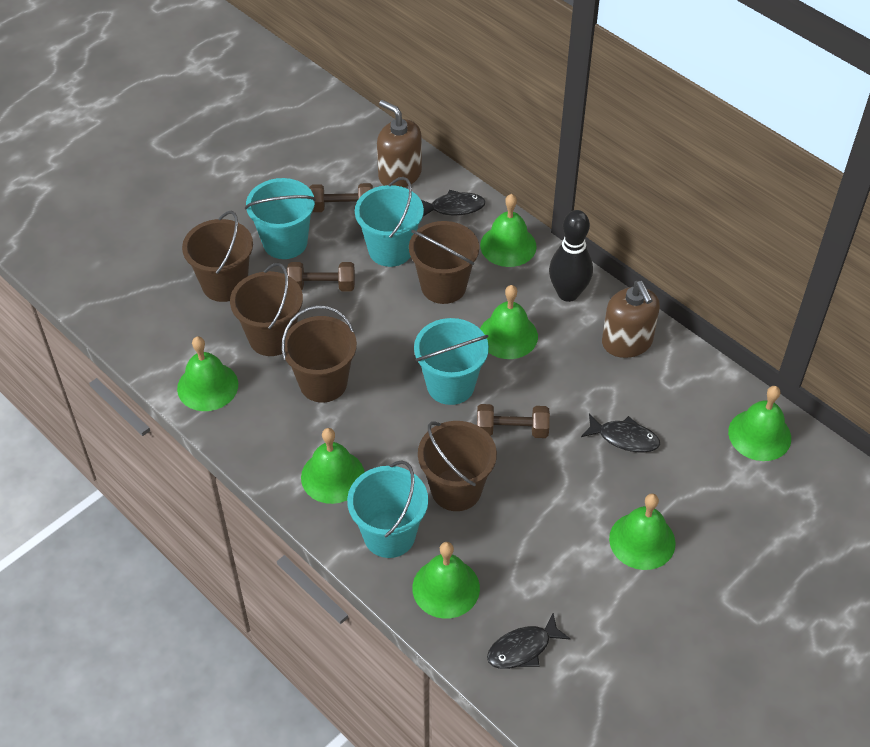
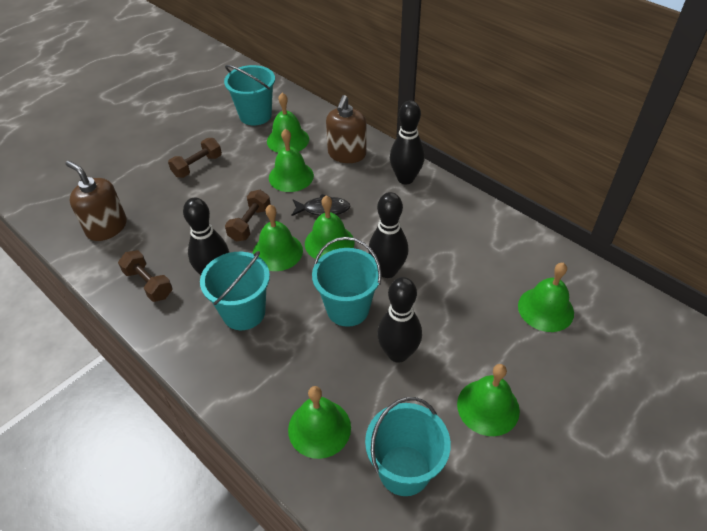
black bowling pin: 1 -> 4
black fish: 3 -> 1
brown bucket: 5 -> 0

